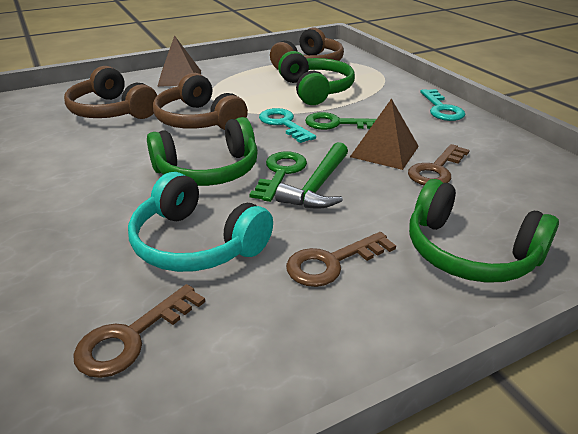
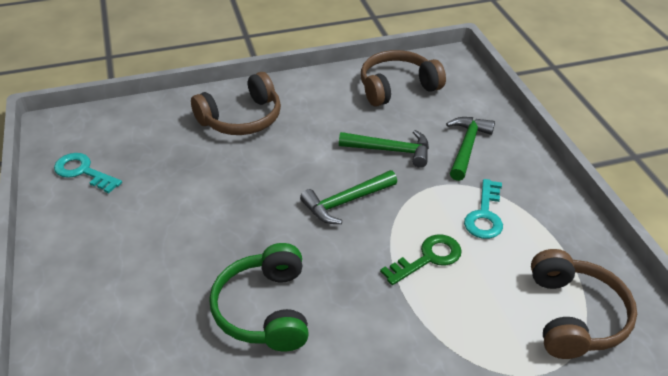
brown key: 3 -> 0
brown pyramid: 2 -> 0
green hammer: 1 -> 3
green headphones: 3 -> 1
green key: 2 -> 1
turquoise headphones: 1 -> 0

